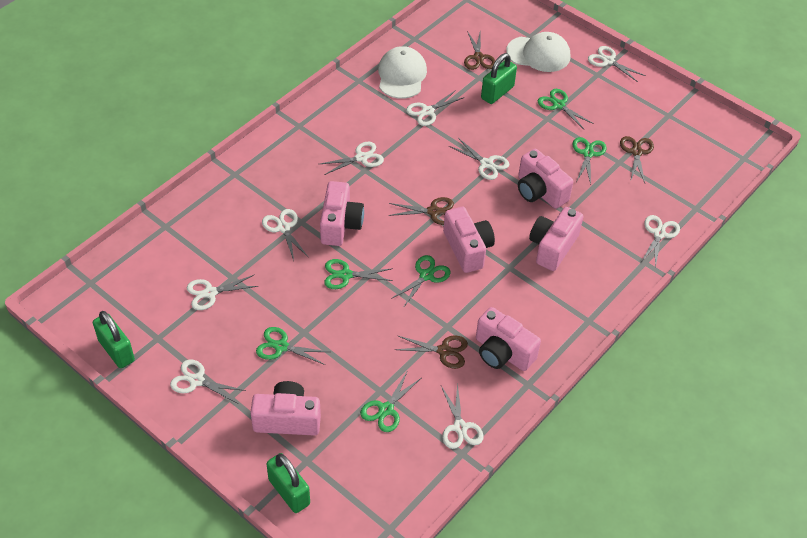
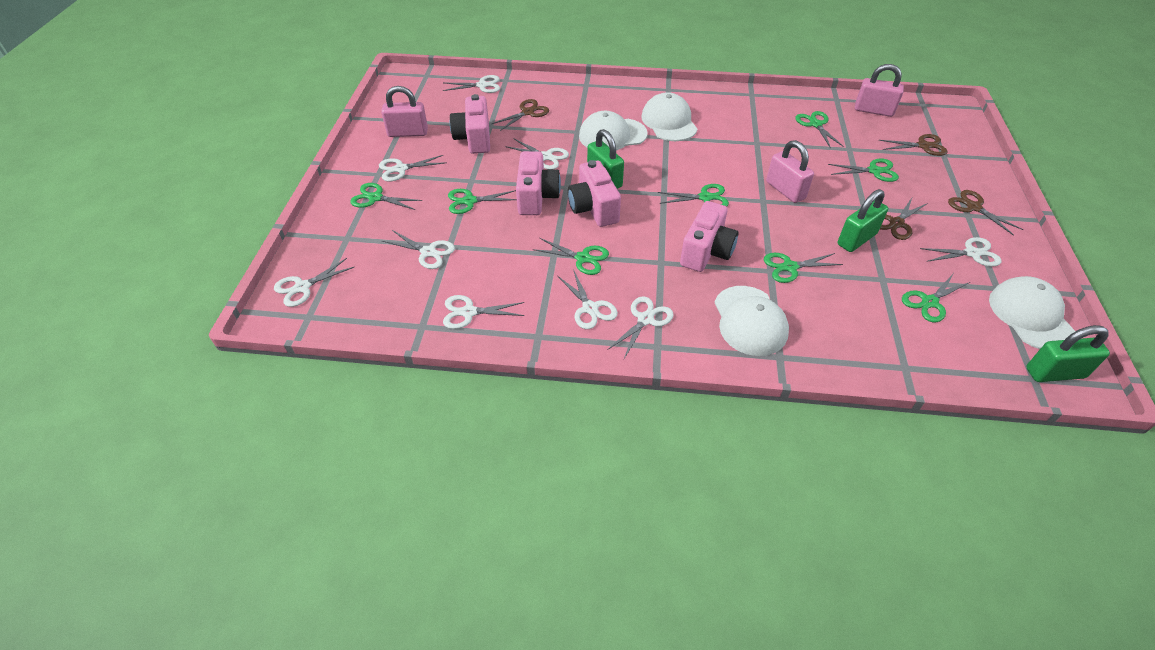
green scissors: 6 -> 8
pink camera: 6 -> 4
pink padlock: 0 -> 3
white cap: 2 -> 4

